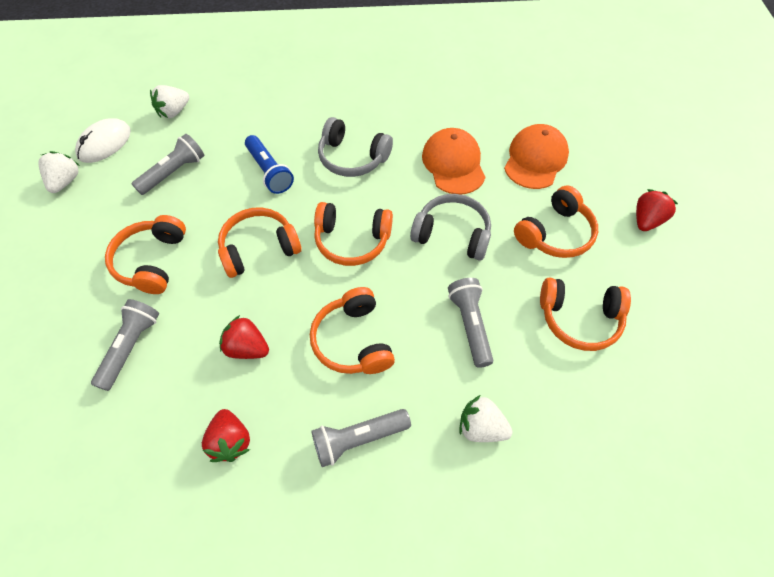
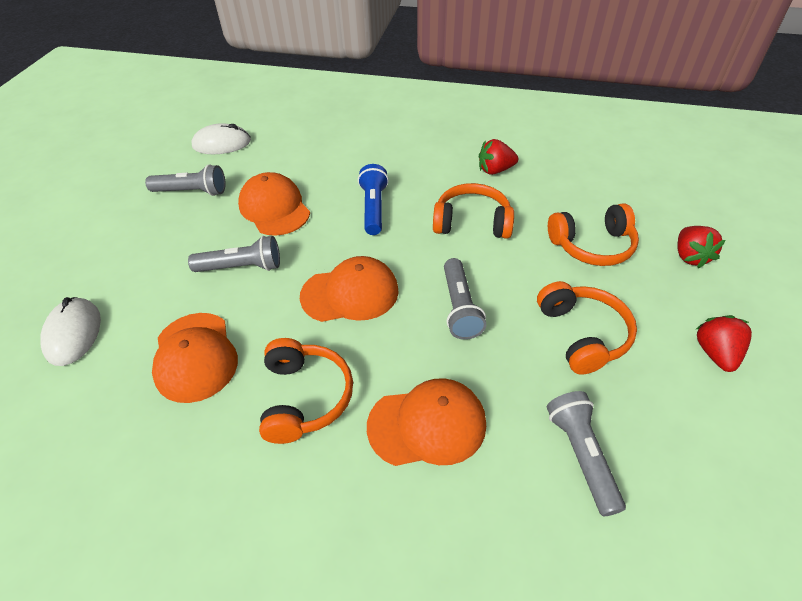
grey headphones: 2 -> 0
orange cap: 2 -> 4
orange headphones: 6 -> 4
white mouse: 1 -> 2
white strawberry: 3 -> 0

